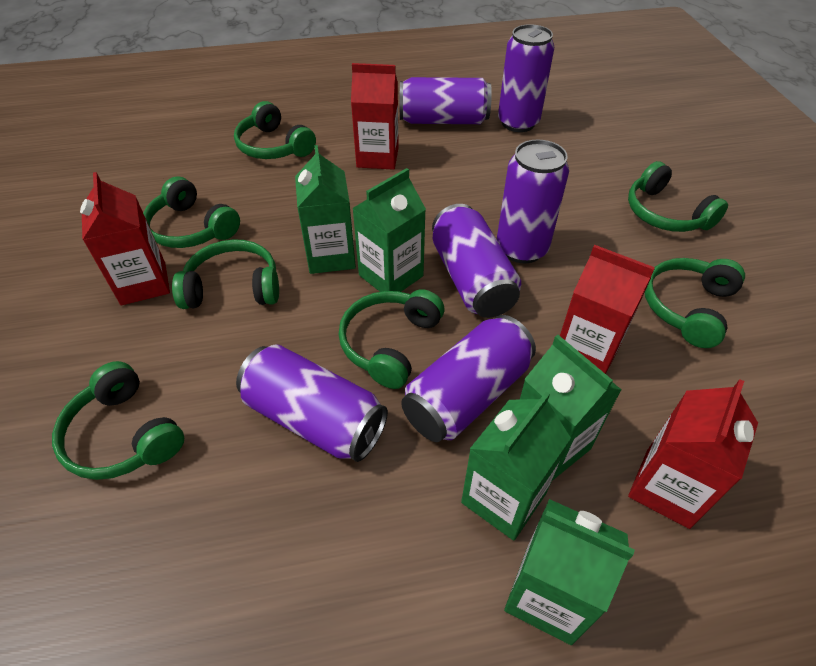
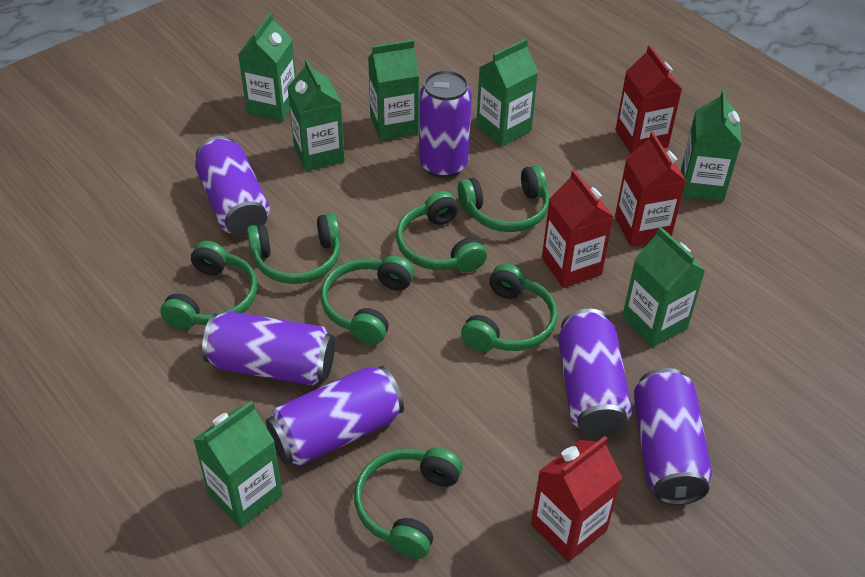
green carton: 5 -> 7

